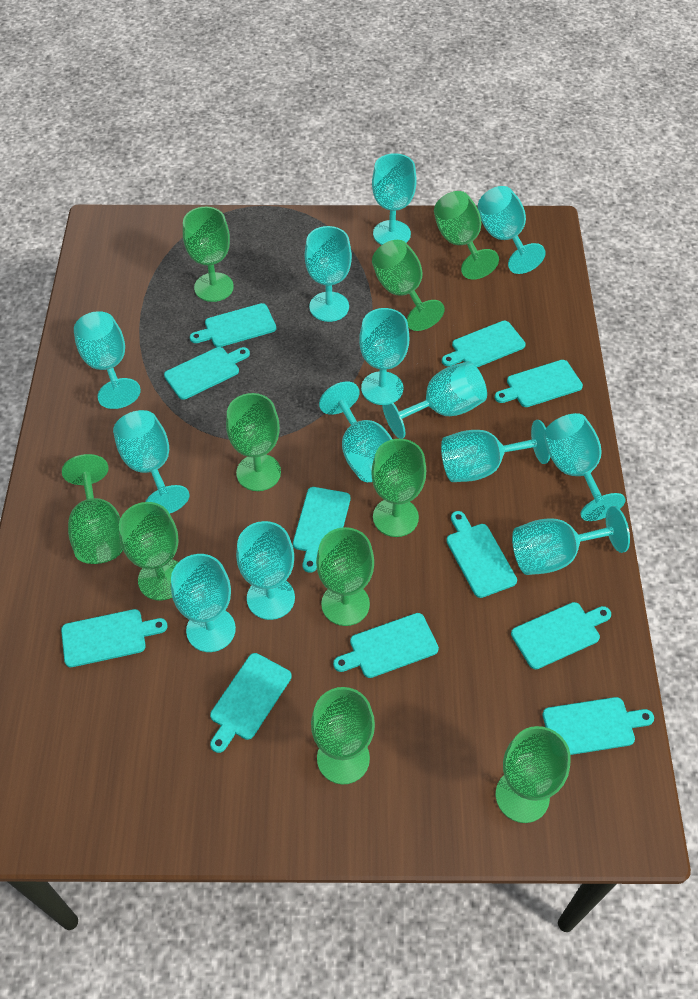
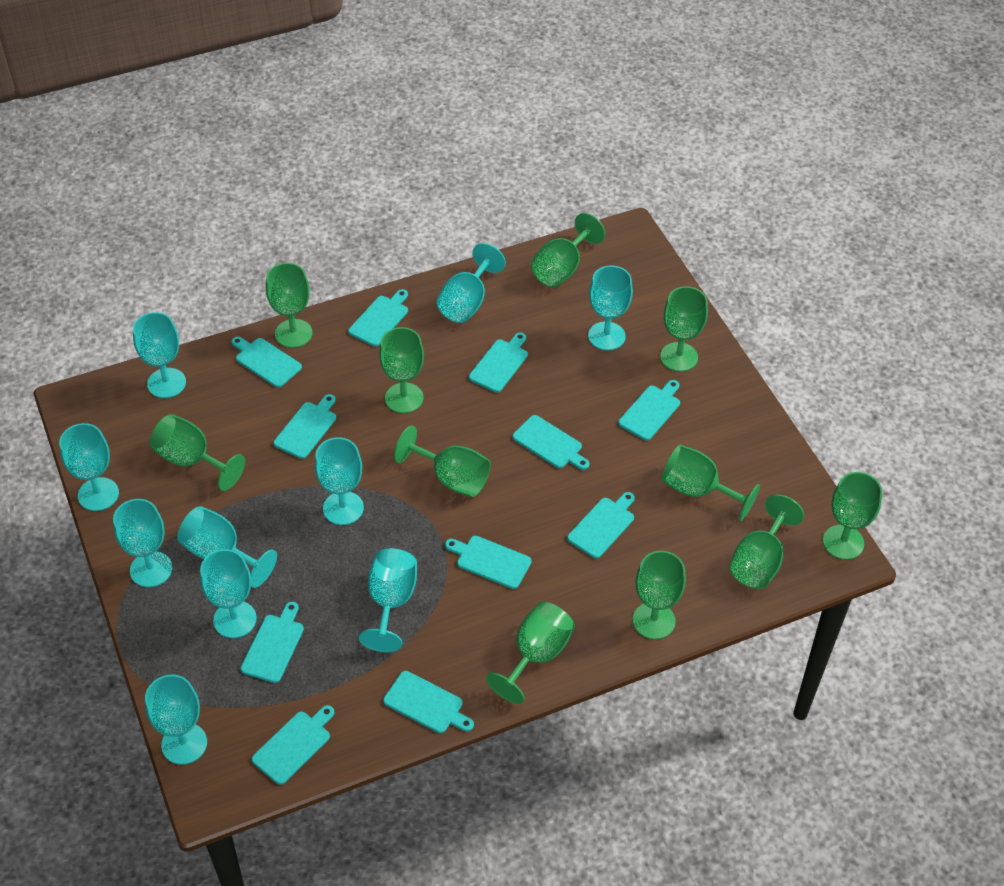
green goblet: 10 -> 11
turquoise goblet: 13 -> 10

